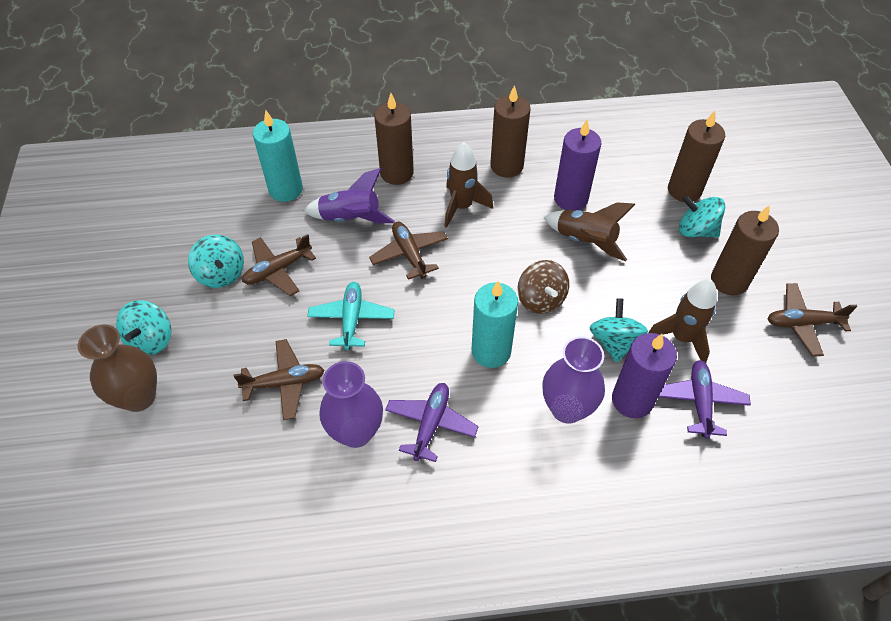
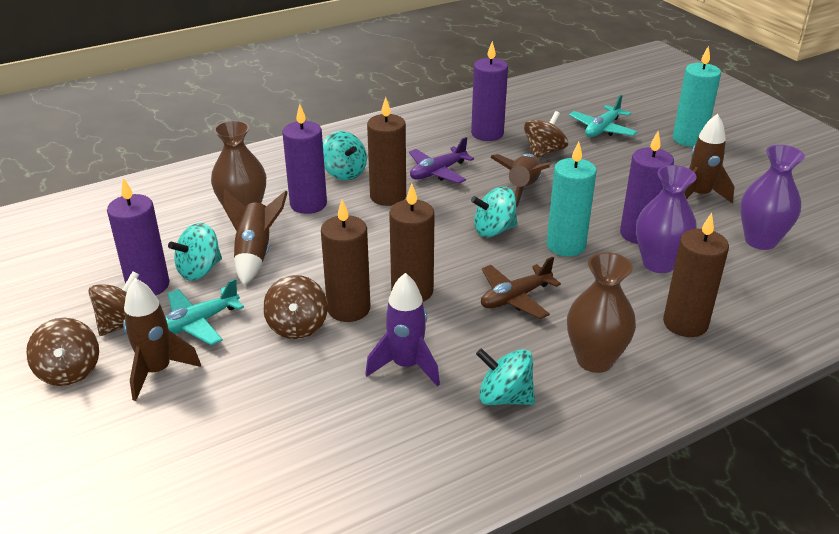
brown plane: 4 -> 1
brown rocket: 3 -> 4
brown spinning top: 1 -> 4
brown vase: 1 -> 2
purple candle: 2 -> 4
purple plane: 2 -> 1
turquoise plane: 1 -> 2

